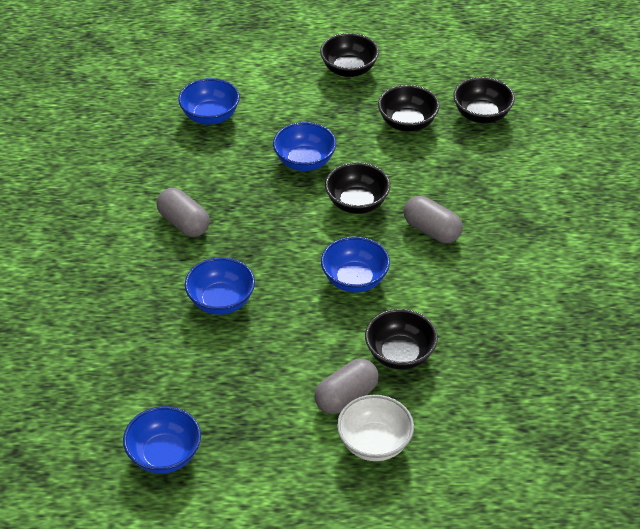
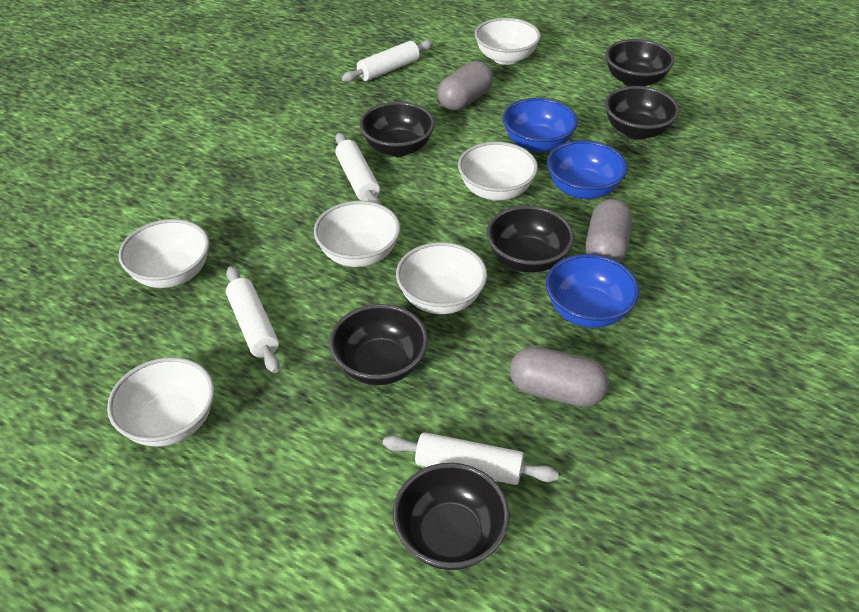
black bowl: 5 -> 6
blue bowl: 5 -> 3
white bowl: 1 -> 6
white rolling pin: 0 -> 4

